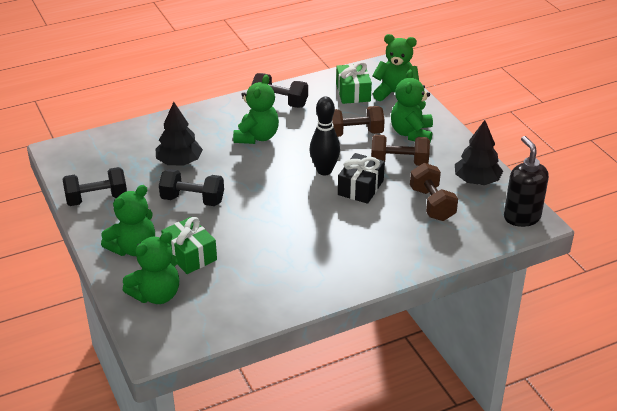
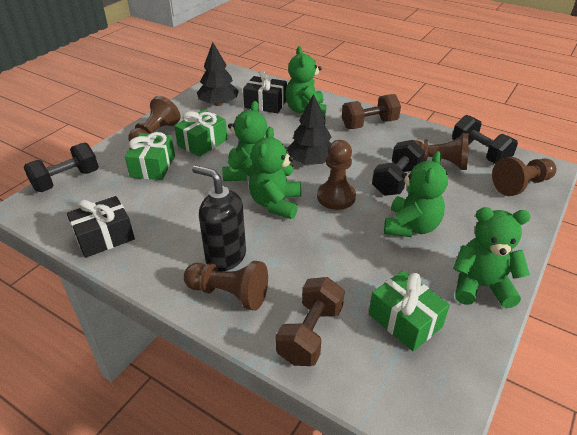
black bowling pin: 1 -> 0
black gift: 1 -> 2
brown dumbbell: 3 -> 2
brown pawn: 0 -> 5
green gift: 2 -> 3

